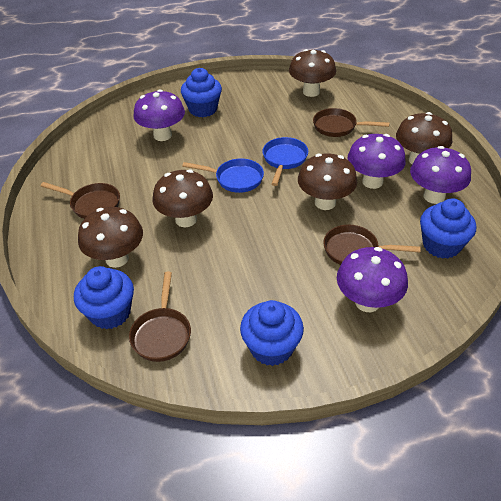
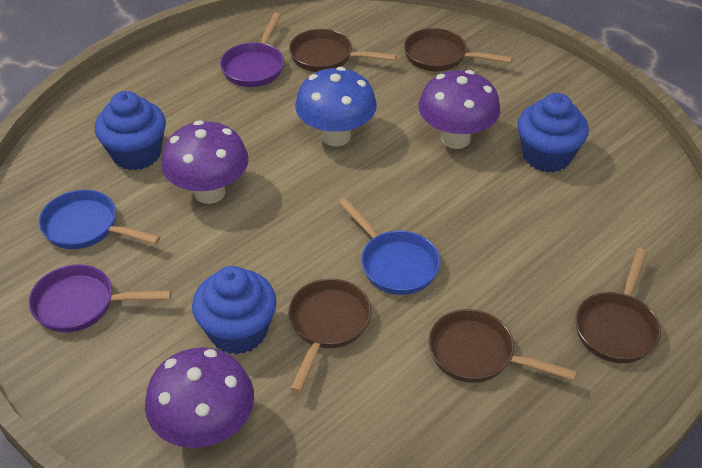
blue cupcake: 4 -> 3
blue mushroom: 0 -> 1
brown mushroom: 5 -> 0
brown pan: 4 -> 5
purple mushroom: 4 -> 3
purple pan: 0 -> 2

